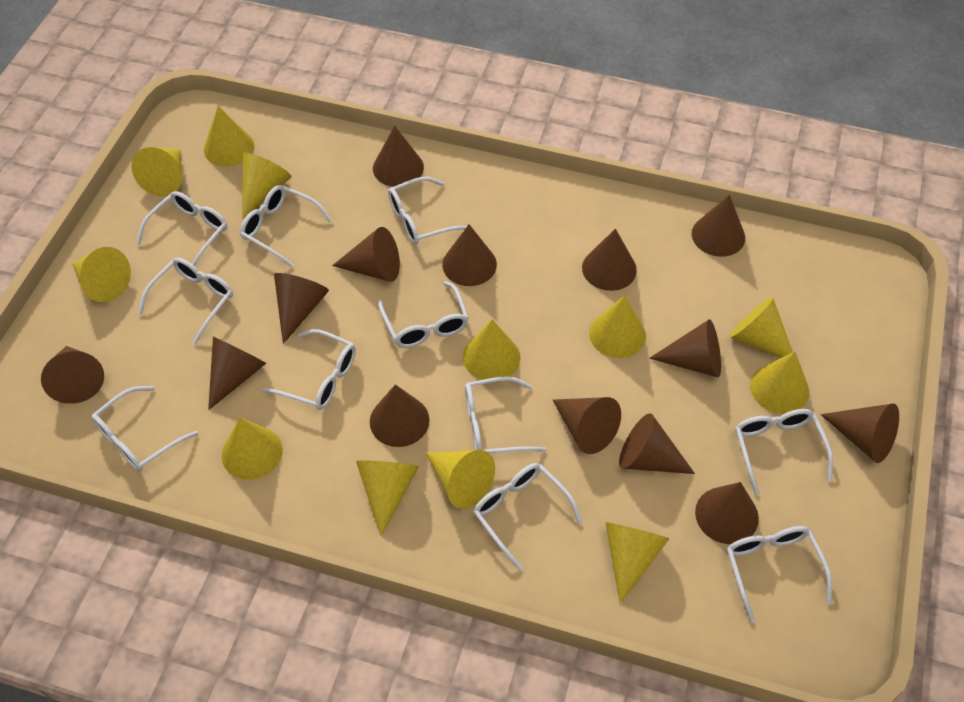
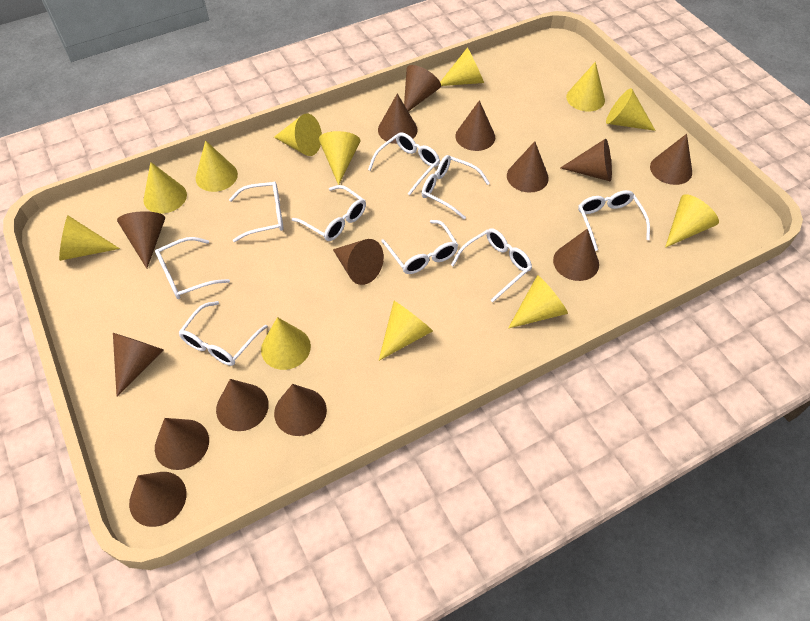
white glasses: 11 -> 9

